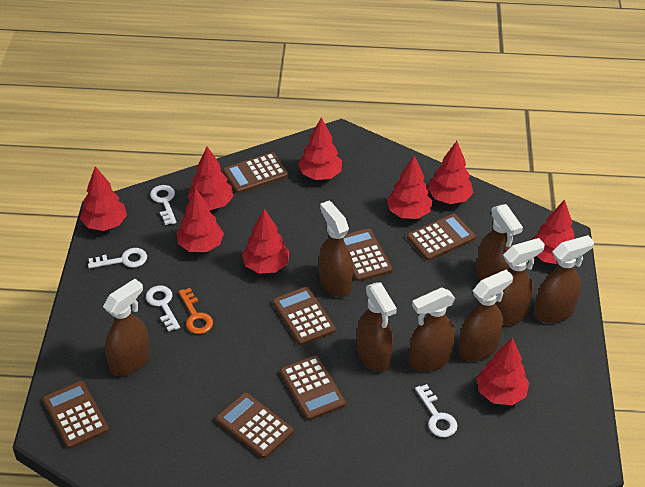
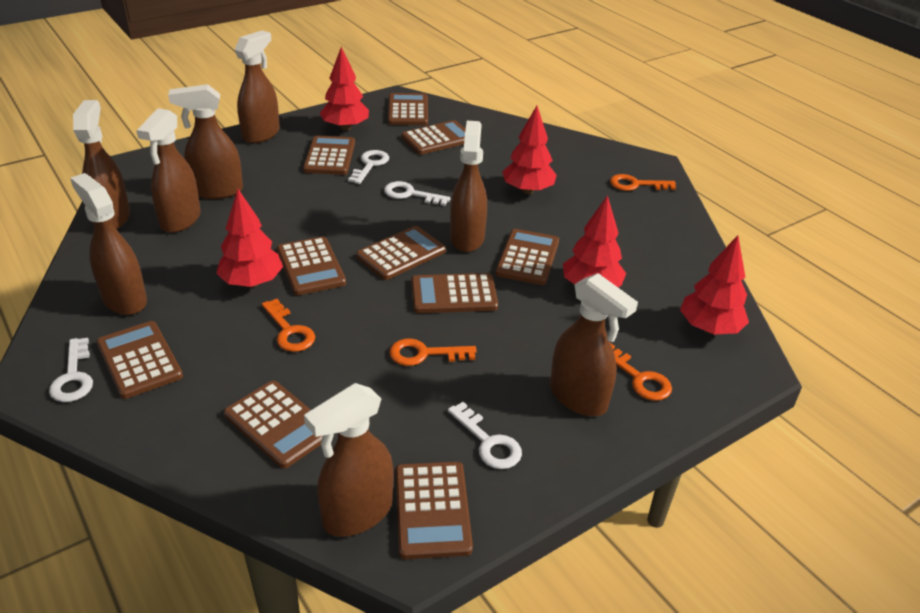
brown calculator: 7 -> 10
orange key: 1 -> 4
red tree: 9 -> 5

